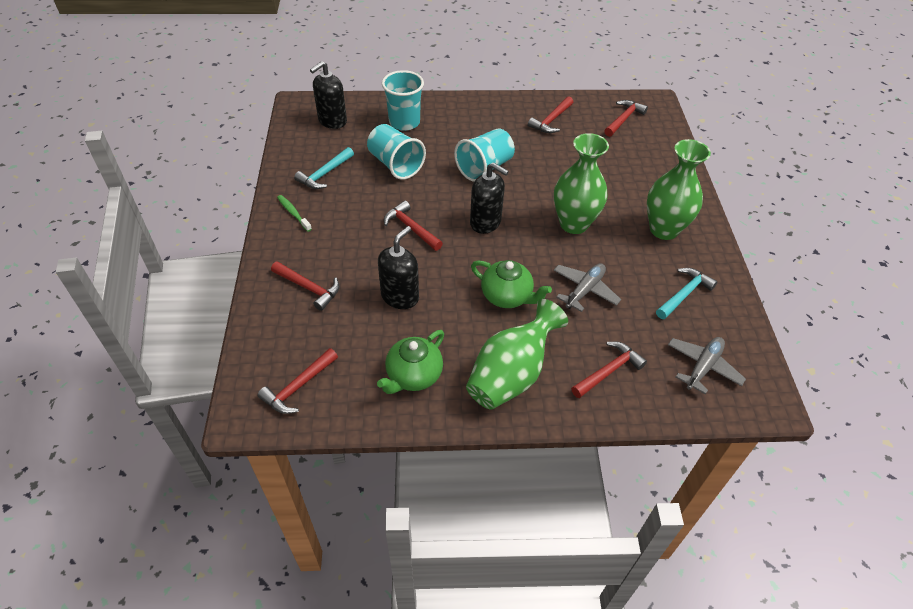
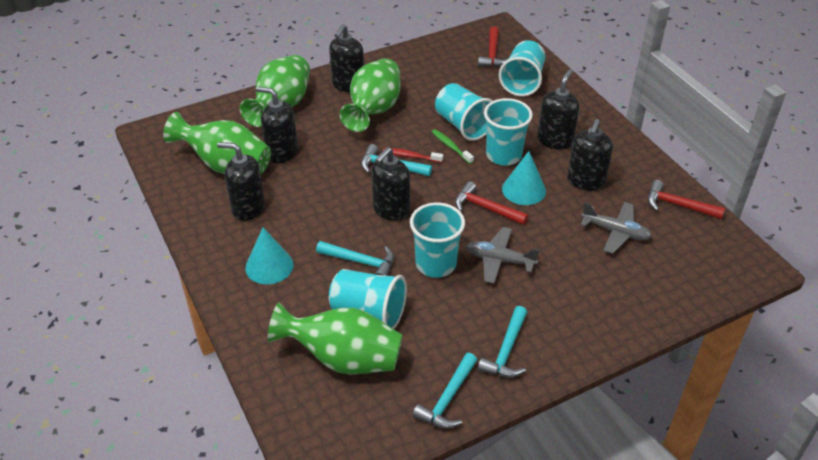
black soap dispenser: 3 -> 6
green teapot: 2 -> 0
green vase: 3 -> 4
red hammer: 6 -> 3
red toothbrush: 0 -> 1
turquoise cone: 0 -> 2
turquoise cup: 3 -> 5
turquoise hammer: 2 -> 4

